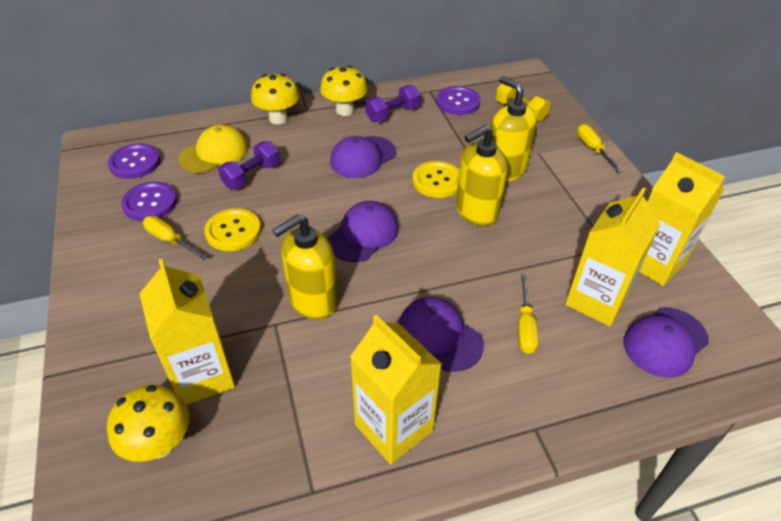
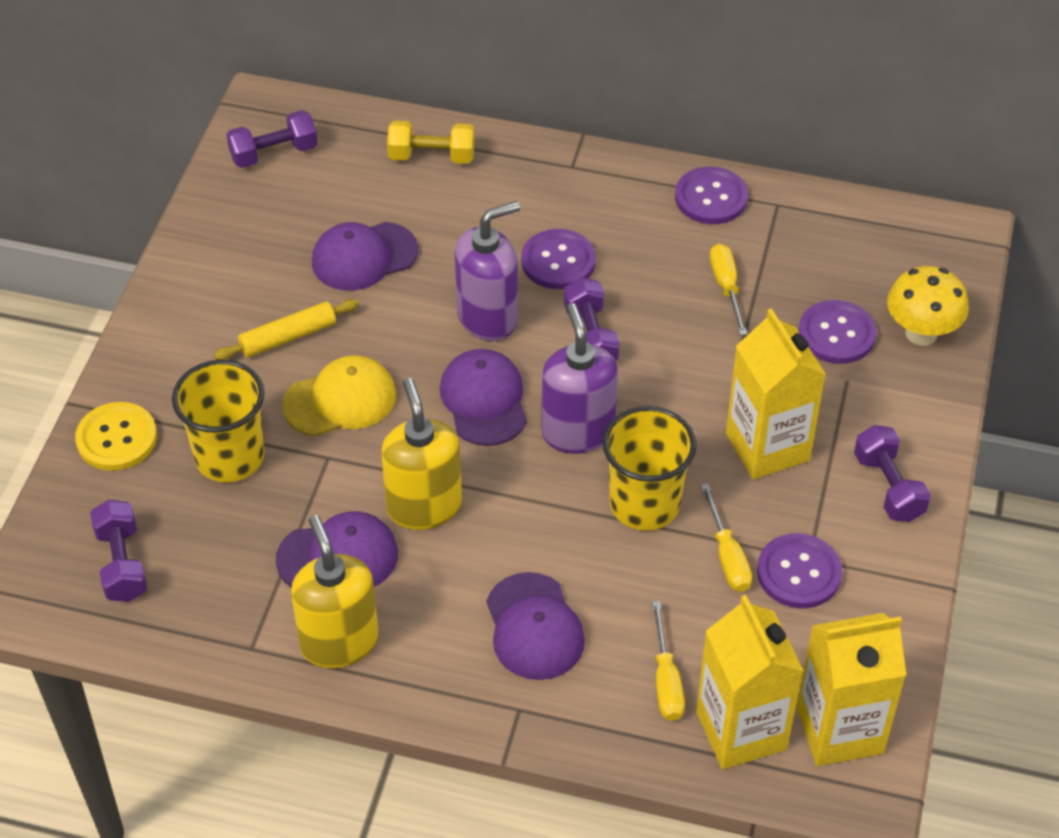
purple button: 3 -> 4
purple dumbbell: 2 -> 4
purple soap dispenser: 0 -> 2
yellow button: 2 -> 1
yellow carton: 4 -> 3
yellow cup: 0 -> 2
yellow mushroom: 3 -> 1
yellow rolling pin: 0 -> 1
yellow soap dispenser: 3 -> 2

